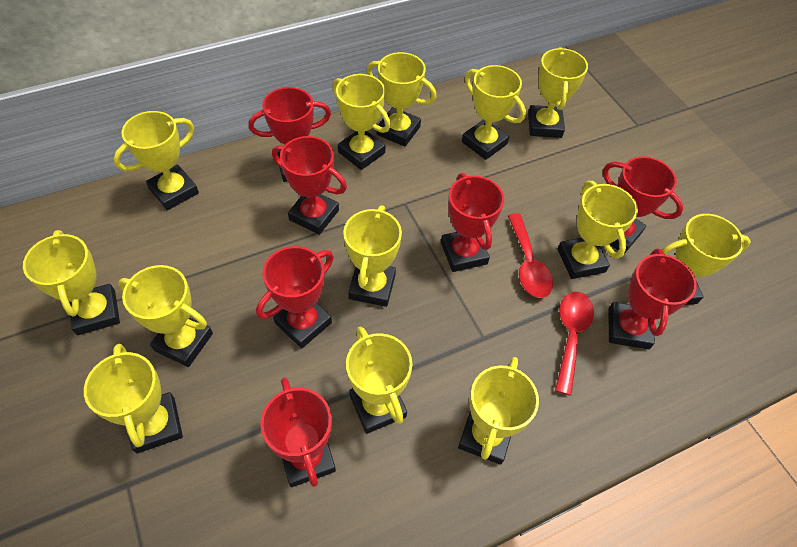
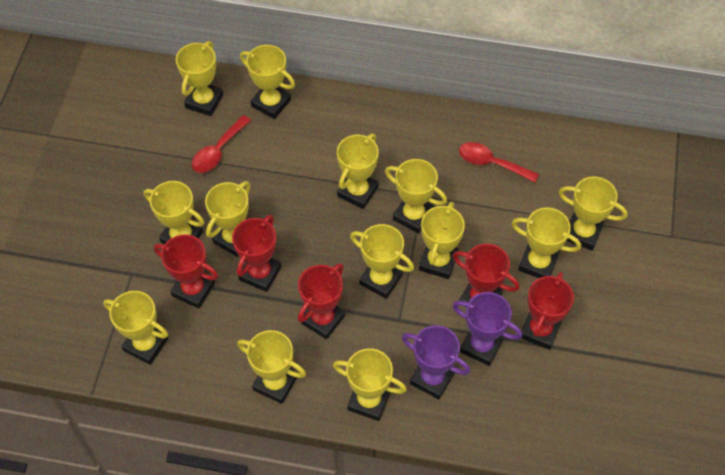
purple trophy: 0 -> 2
red trophy: 7 -> 5

